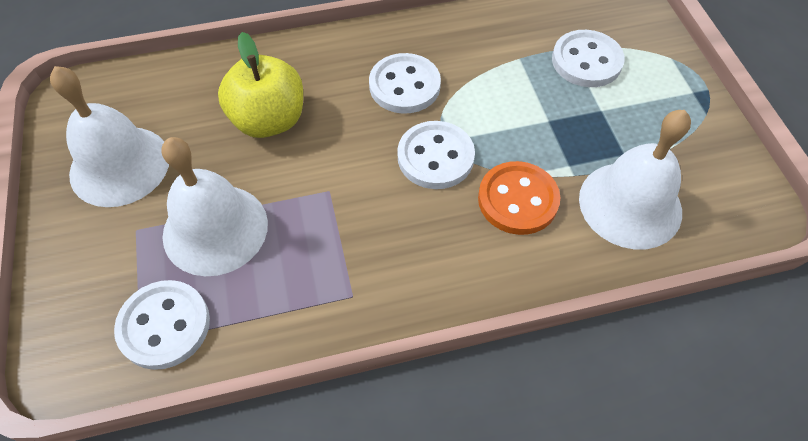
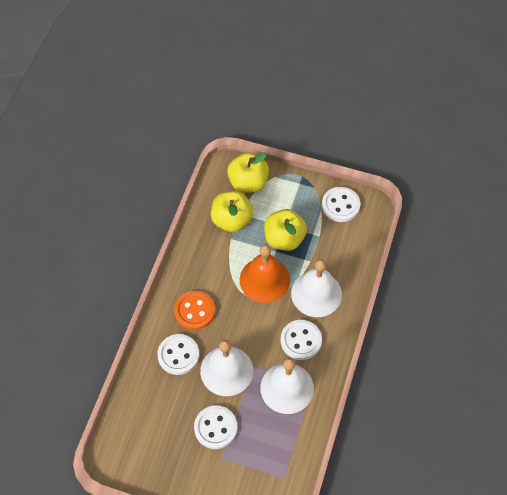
orange bell: 0 -> 1
yellow apple: 1 -> 3

